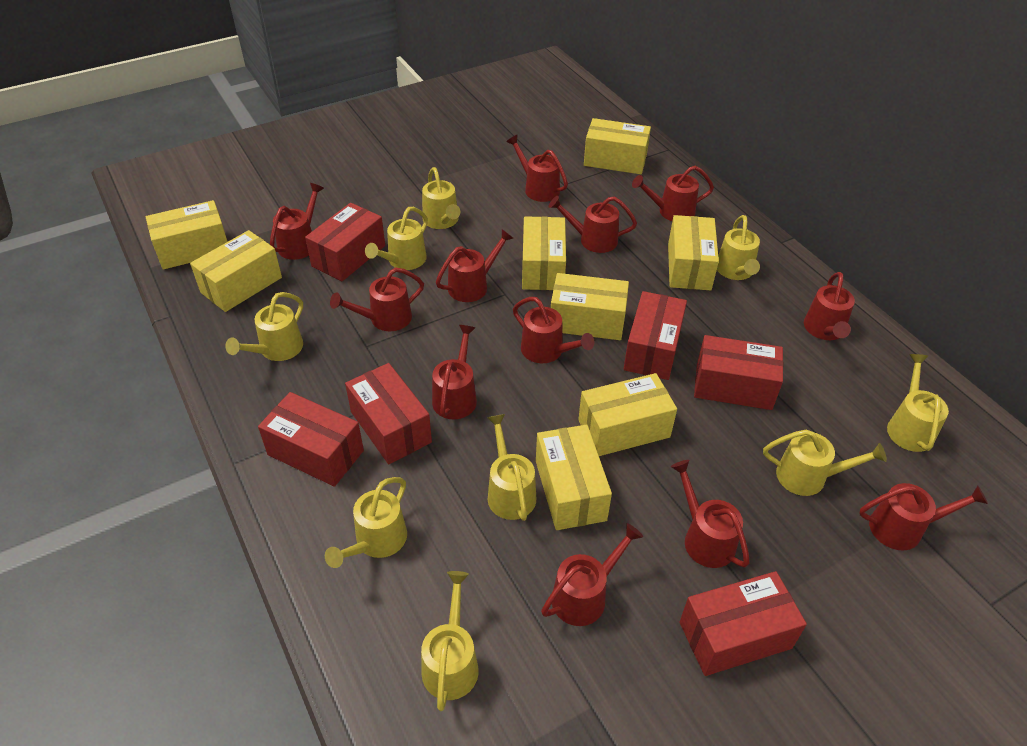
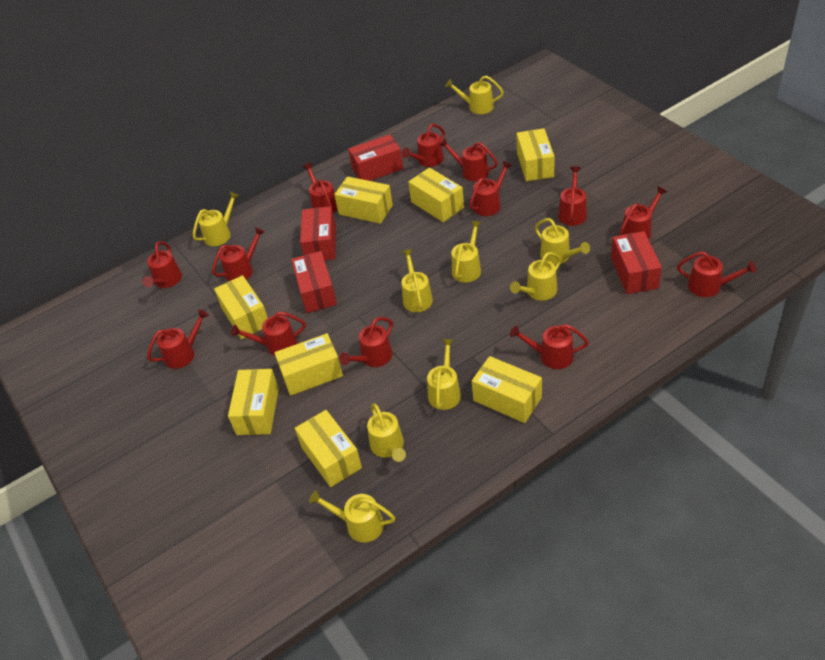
red box: 6 -> 4
red watering can: 12 -> 13

